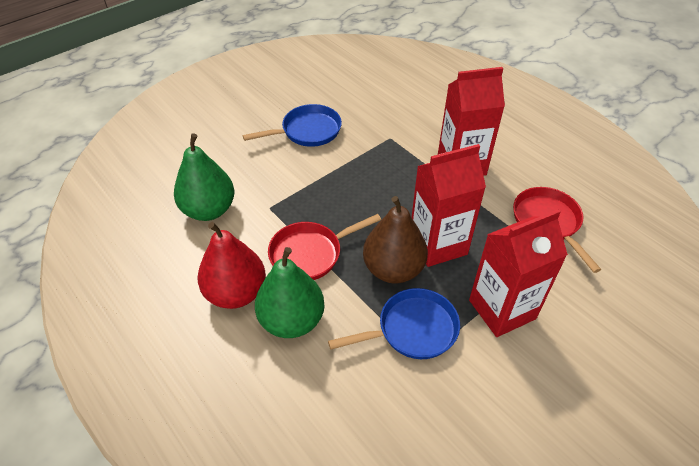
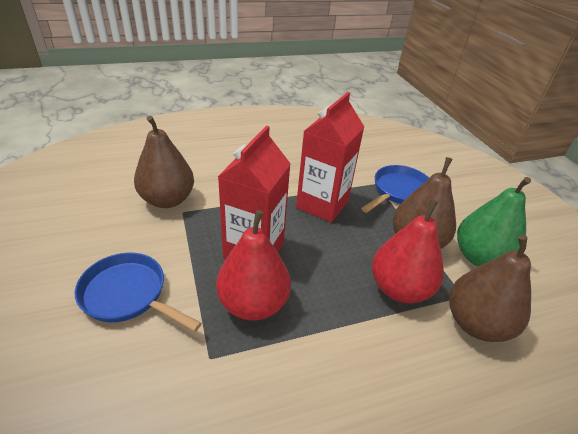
brown pear: 1 -> 3
green pear: 2 -> 1
red carton: 3 -> 2
red pan: 2 -> 0
red pear: 1 -> 2

